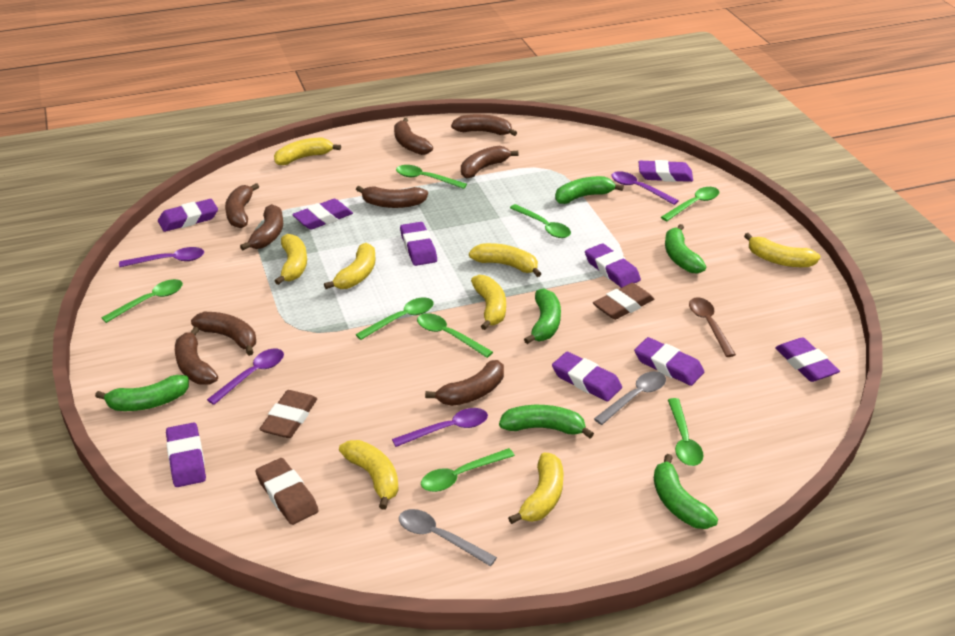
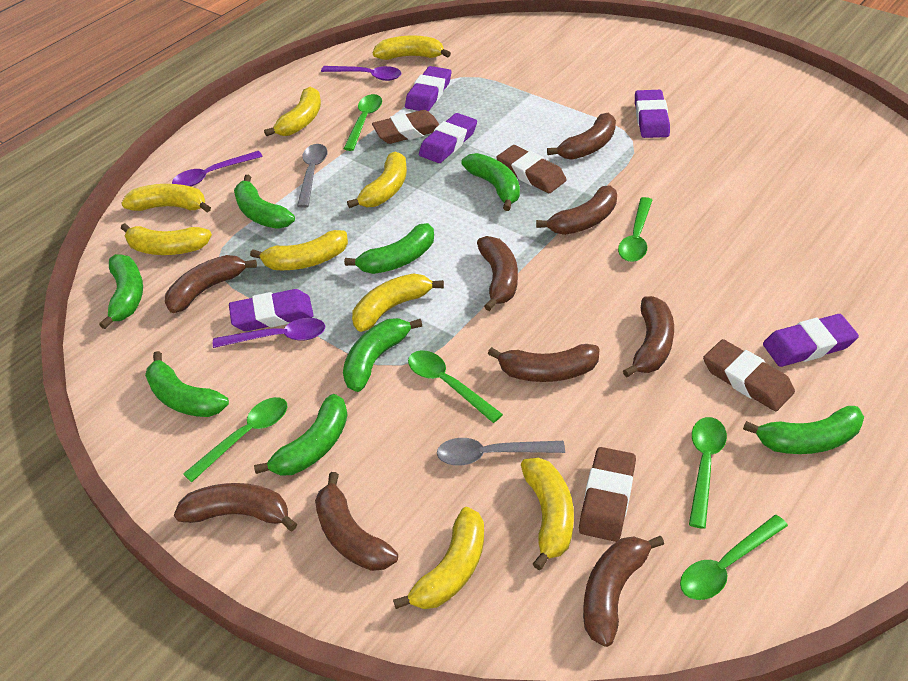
brown eraser: 3 -> 4
brown spoon: 1 -> 0
green banana: 6 -> 8
green spoon: 8 -> 6
purple eraser: 9 -> 5
purple spoon: 4 -> 3
yellow banana: 8 -> 9

